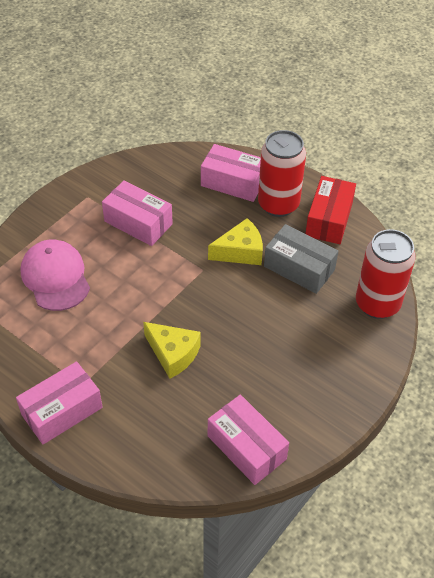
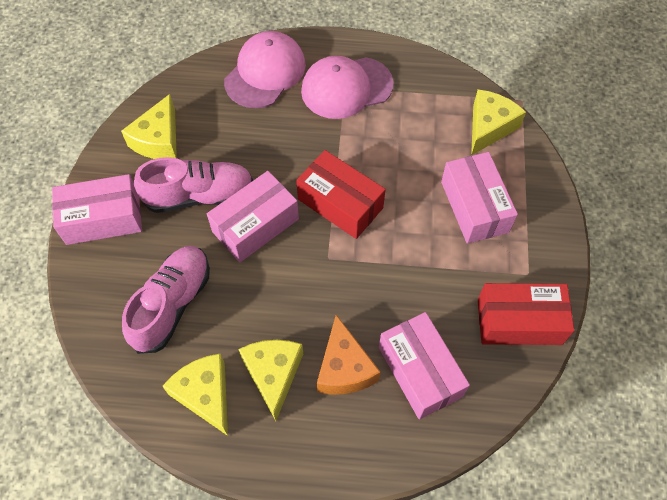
grey box: 1 -> 0
orange cheese: 0 -> 1
pink cap: 1 -> 2
pink shoe: 0 -> 2
red box: 1 -> 2
red can: 2 -> 0
yellow cheese: 2 -> 4

